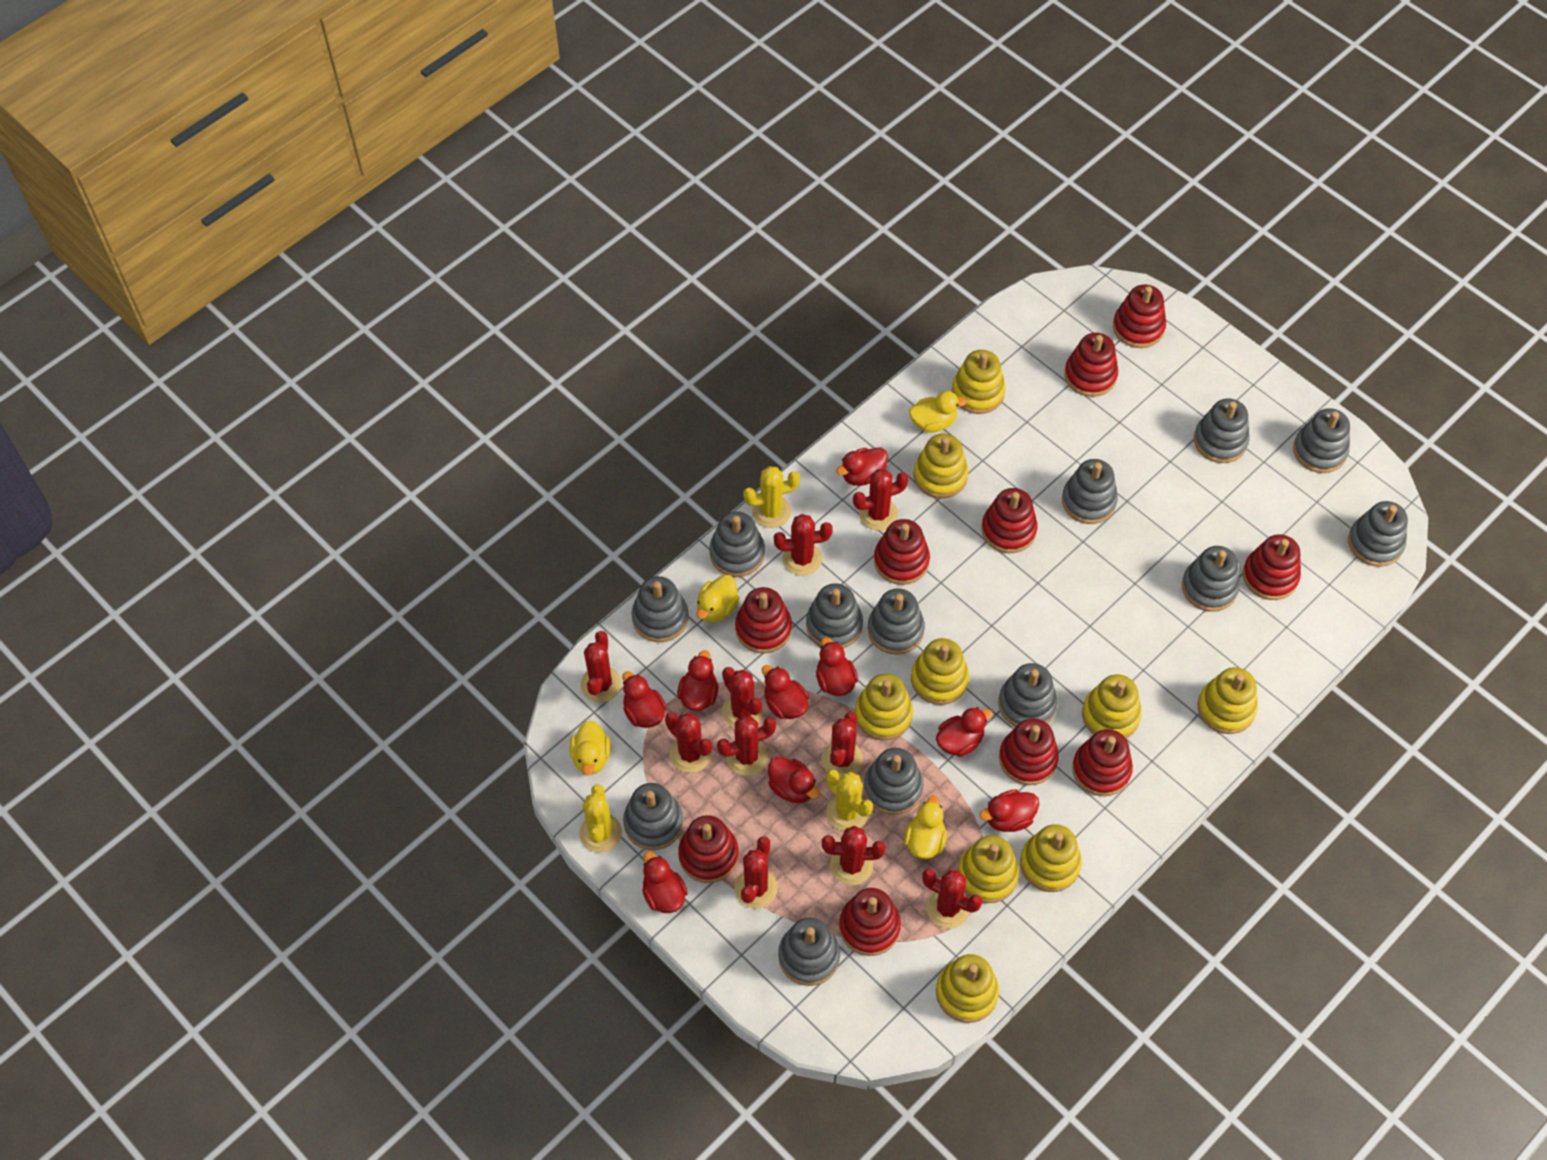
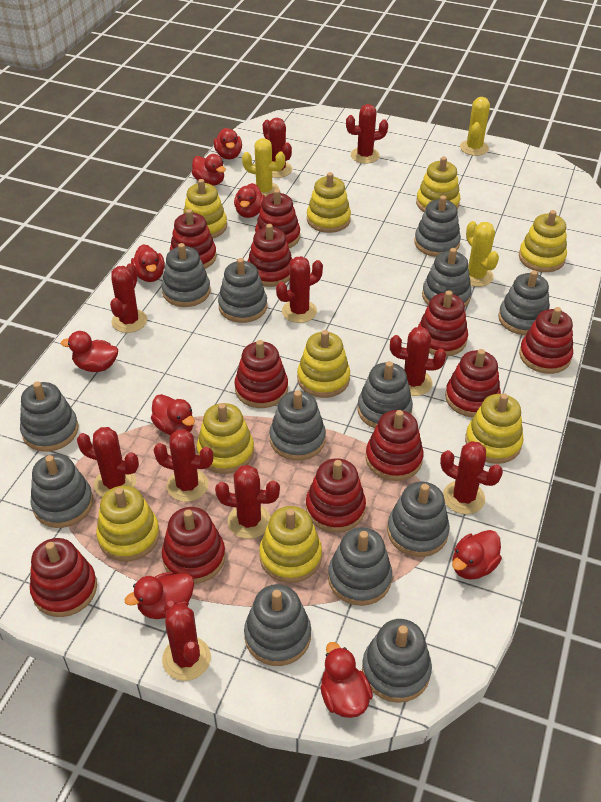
red stacking toy: 10 -> 11
yellow duck: 4 -> 0

